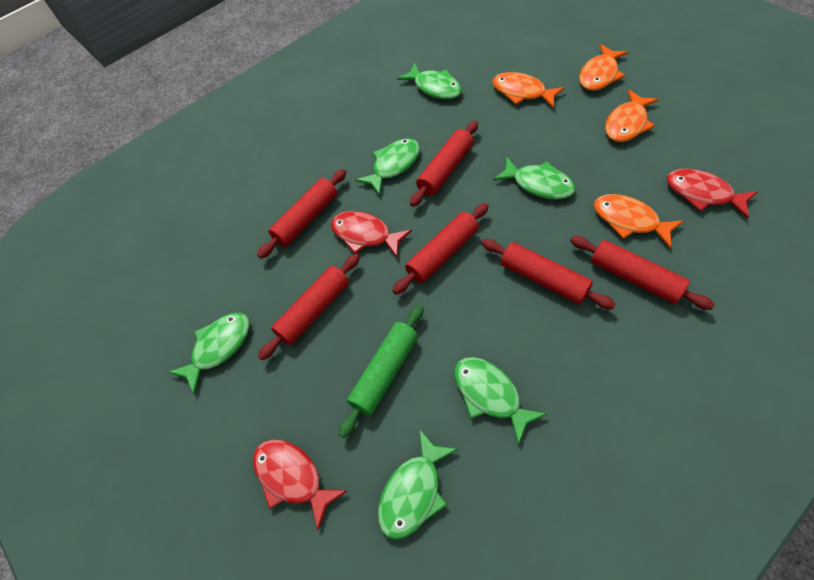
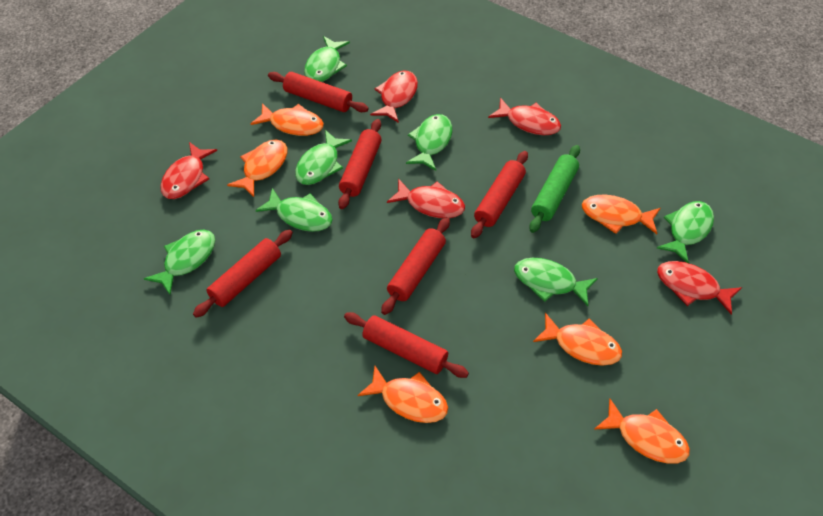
green fish: 6 -> 7
orange fish: 4 -> 6
red fish: 3 -> 5

